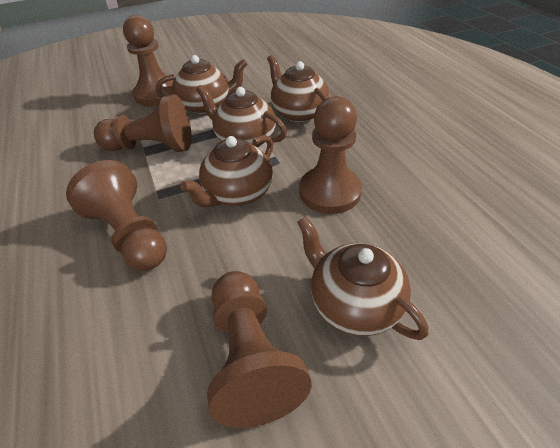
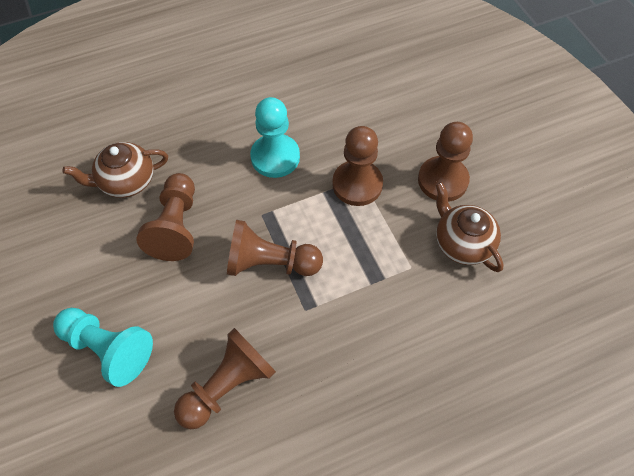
brown teapot: 5 -> 2
turquoise pawn: 0 -> 2

